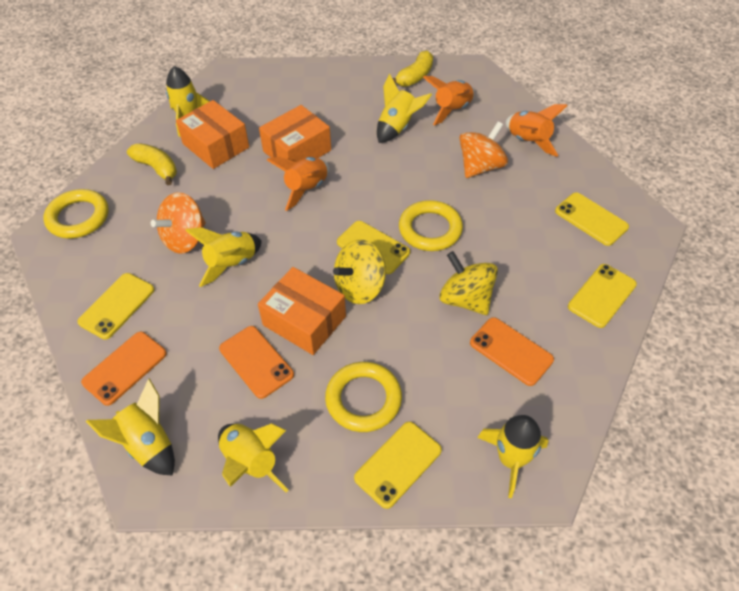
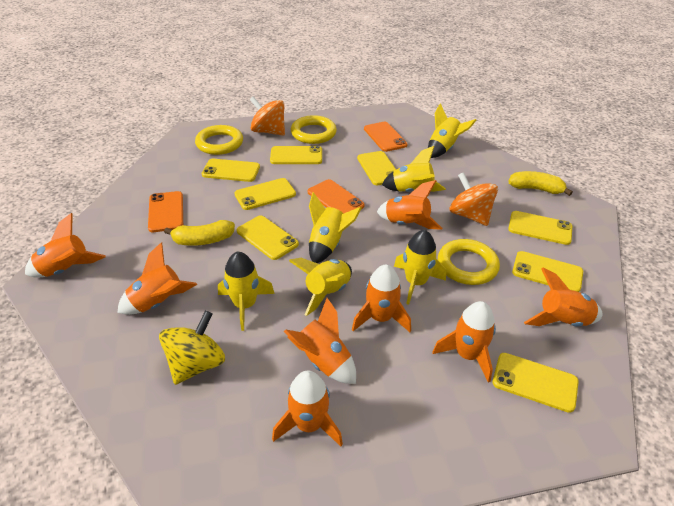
orange box: 3 -> 0
orange rocket: 3 -> 8
yellow phone: 5 -> 8
yellow spinning top: 2 -> 1

